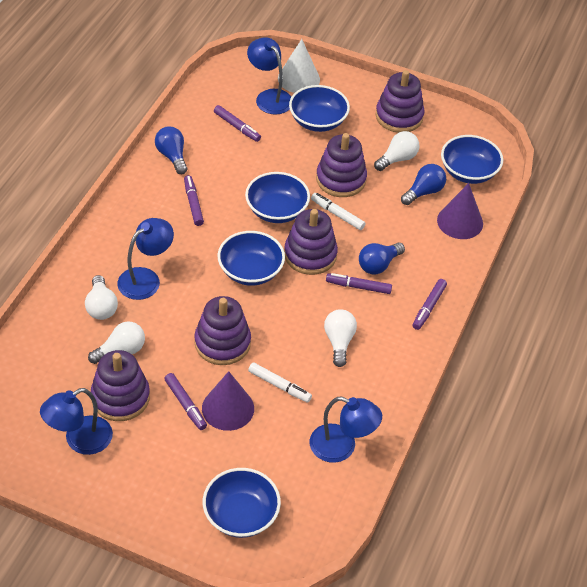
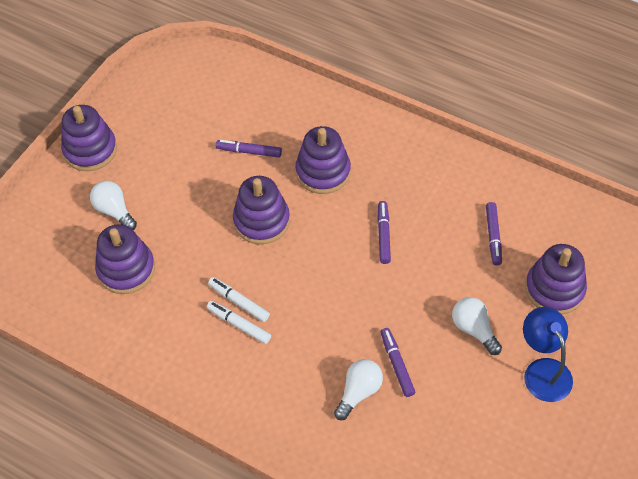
blue bowl: 5 -> 0
blue lamp: 4 -> 1
blue light bulb: 3 -> 0
purple cone: 2 -> 0
purple marker: 5 -> 4
white cone: 1 -> 0
white light bulb: 4 -> 3

